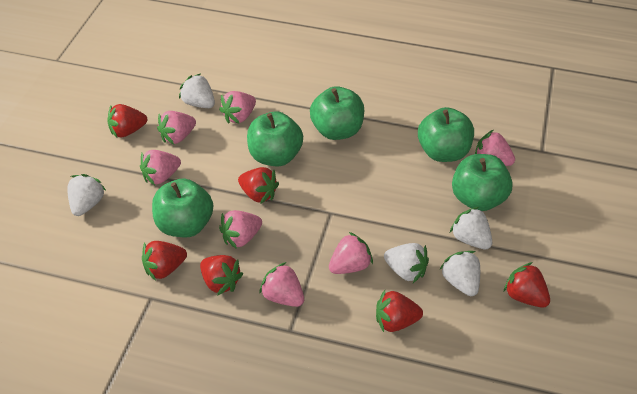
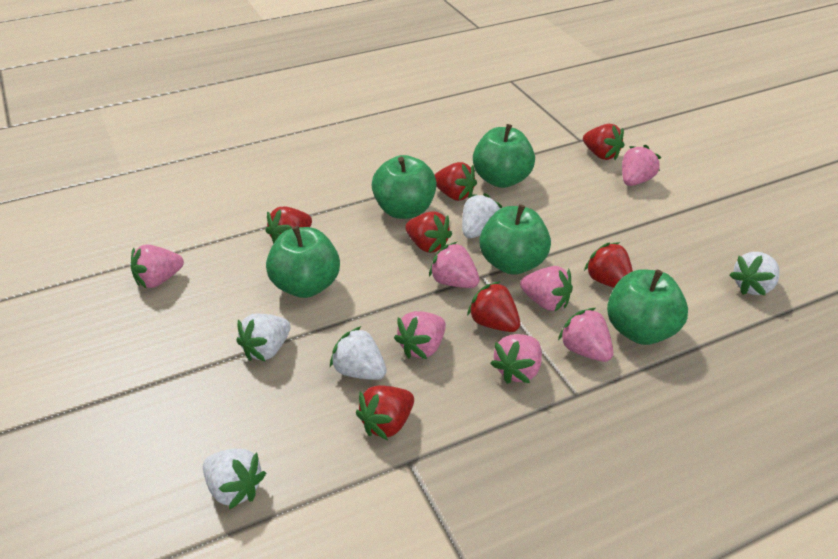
red strawberry: 6 -> 7

